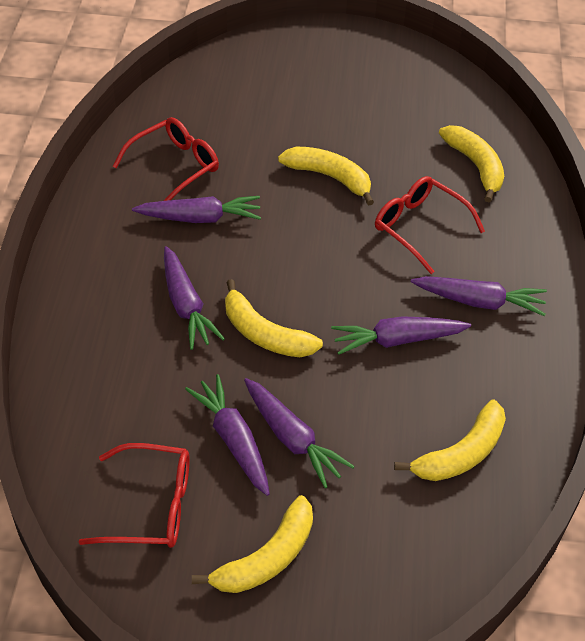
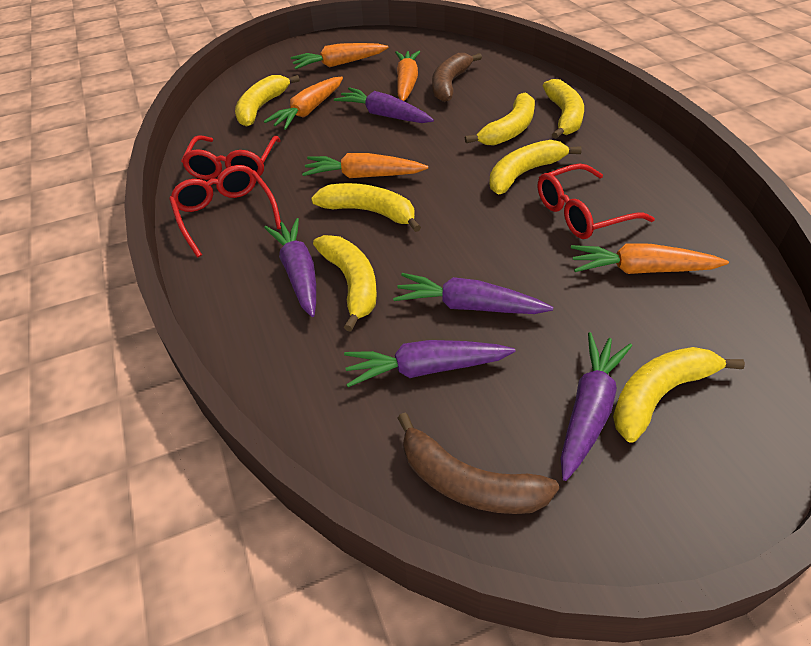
brown banana: 0 -> 2
orange carrot: 0 -> 5
purple carrot: 6 -> 5
yellow banana: 5 -> 7

